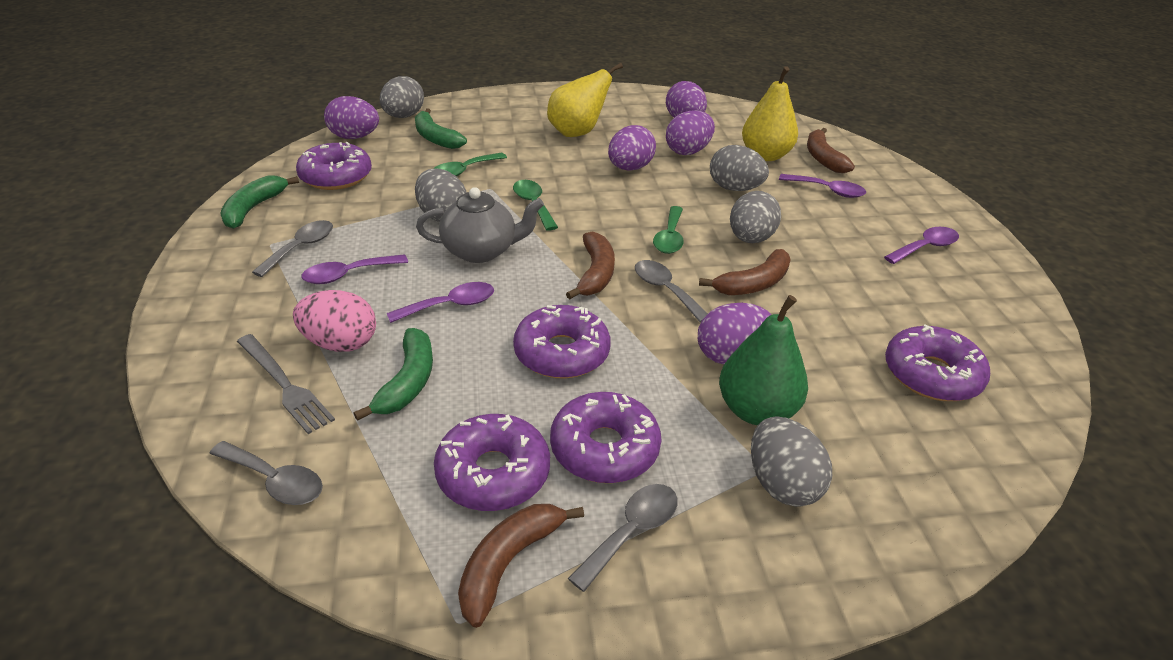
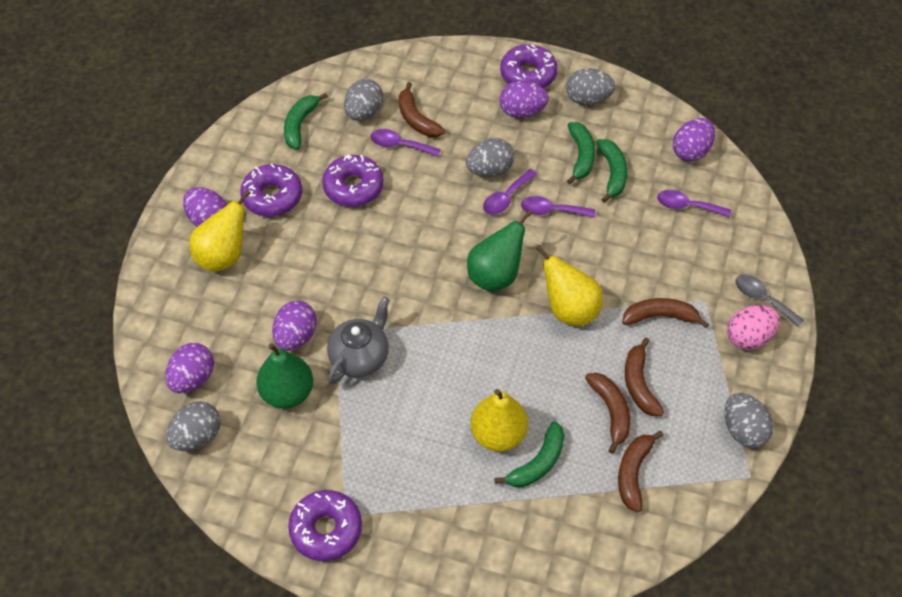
brown banana: 4 -> 5
green banana: 3 -> 4
green pear: 1 -> 2
green spoon: 3 -> 0
grey fork: 1 -> 0
grey spoon: 4 -> 1
purple donut: 5 -> 4
yellow pear: 2 -> 3

